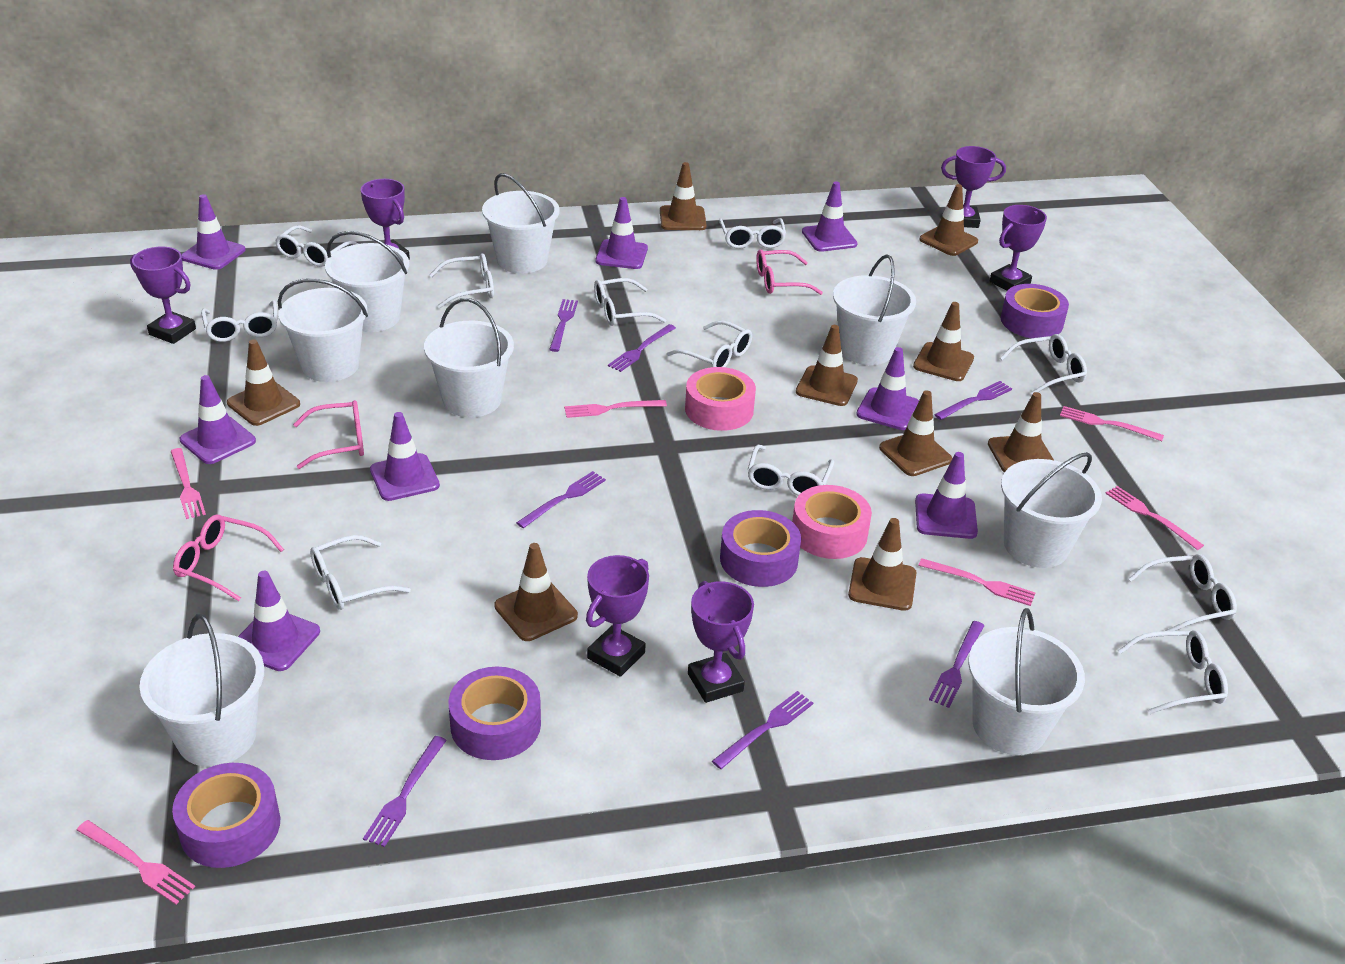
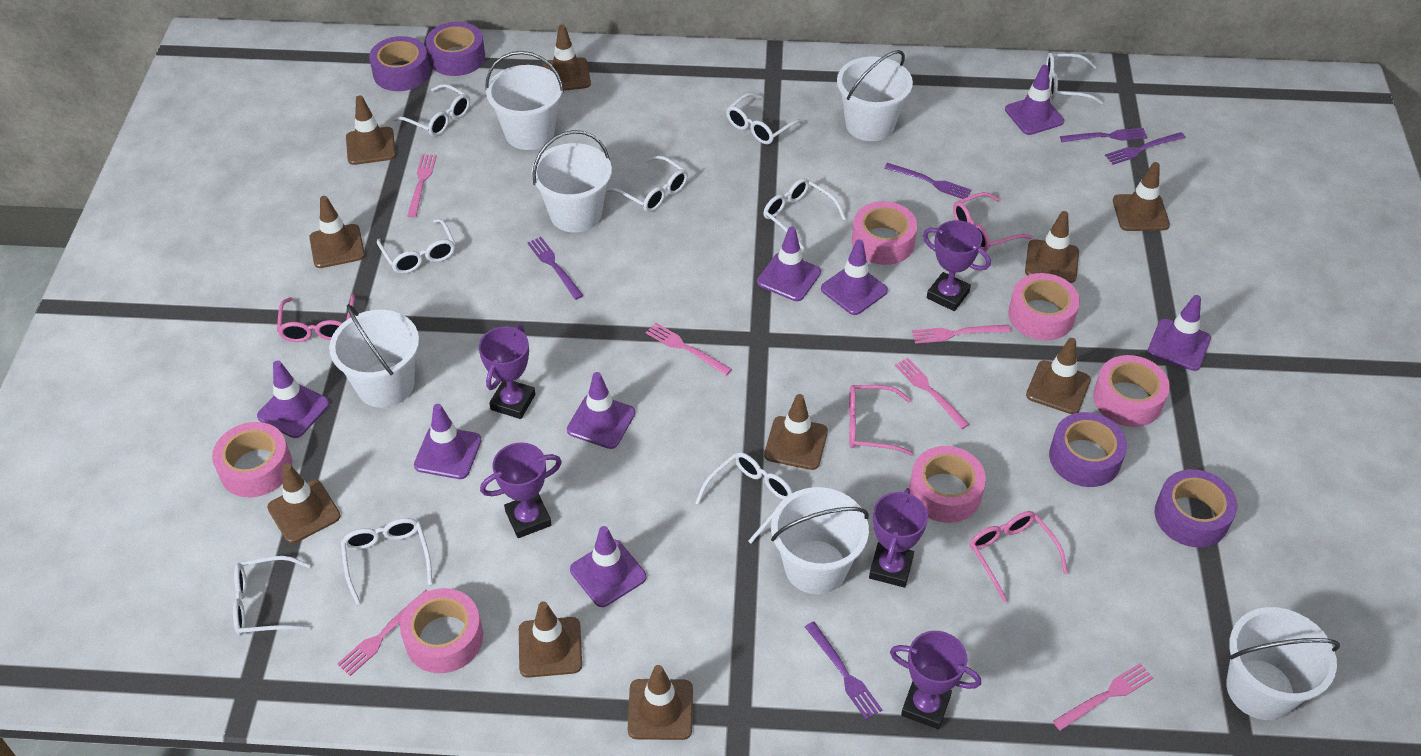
brown traffic cone: 9 -> 10
pink glasses: 3 -> 4
pink tape: 2 -> 6
purple fork: 7 -> 5
purple trophy: 6 -> 5
white bucket: 8 -> 6
white glasses: 11 -> 9

